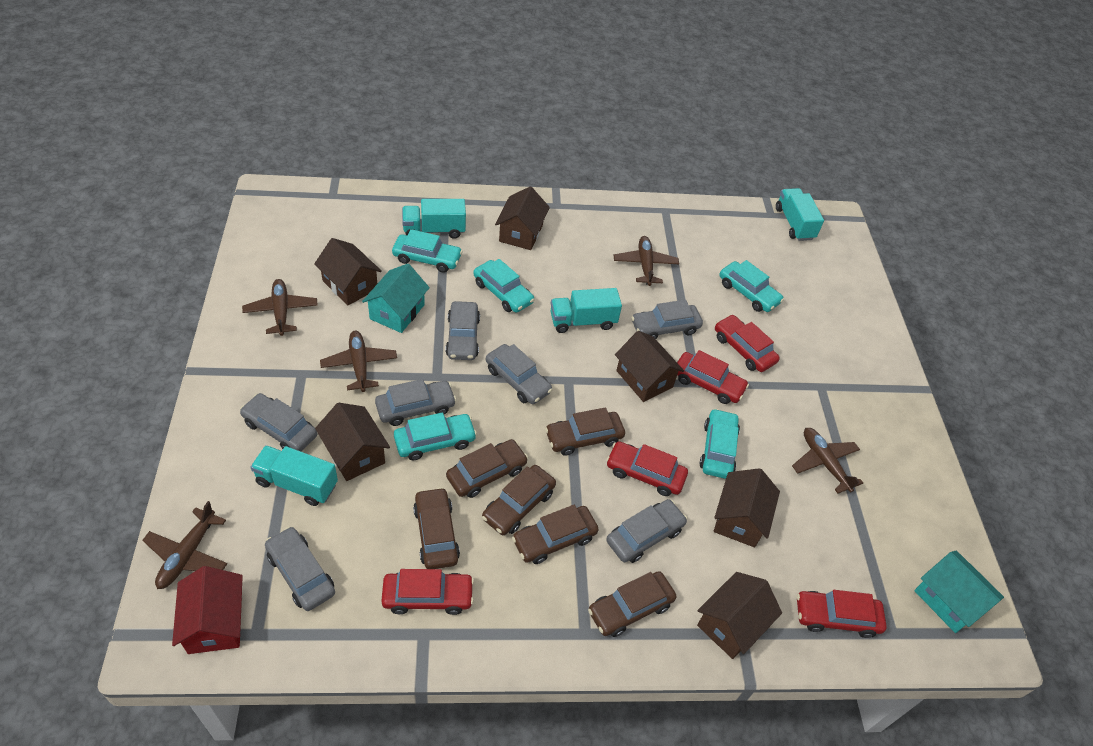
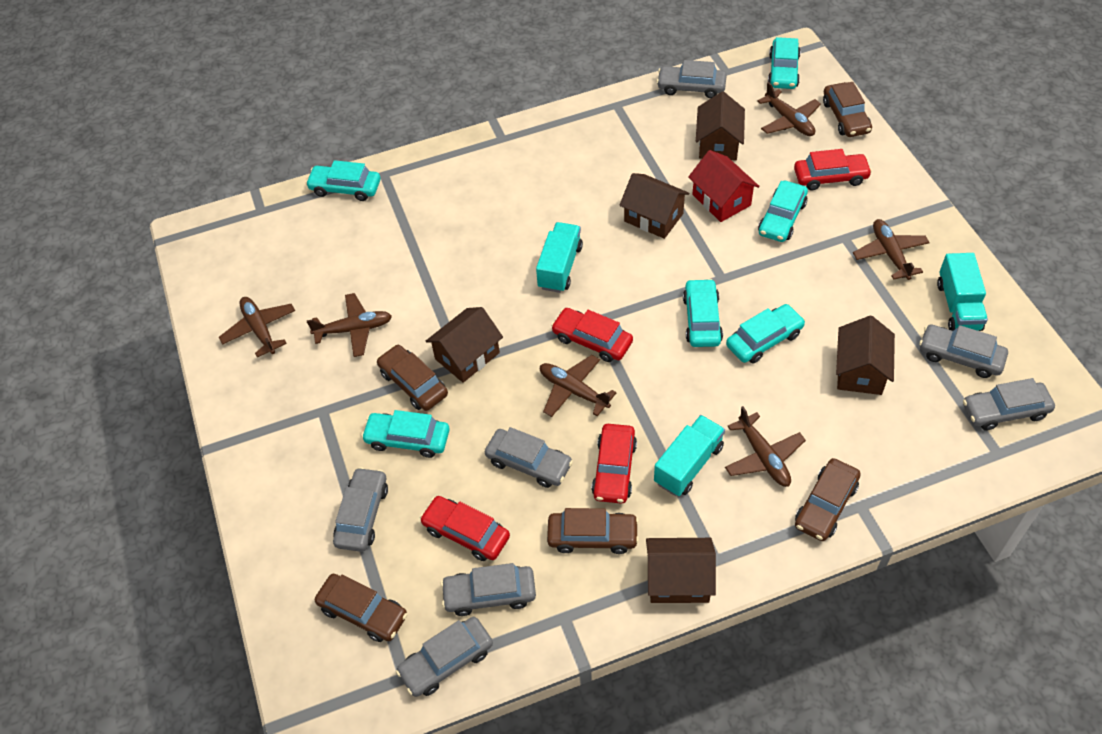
brown car: 6 -> 5
brown house: 6 -> 5
brown plane: 5 -> 6
red car: 5 -> 4
turquoise car: 5 -> 6
turquoise house: 2 -> 0
turquoise truck: 4 -> 3

